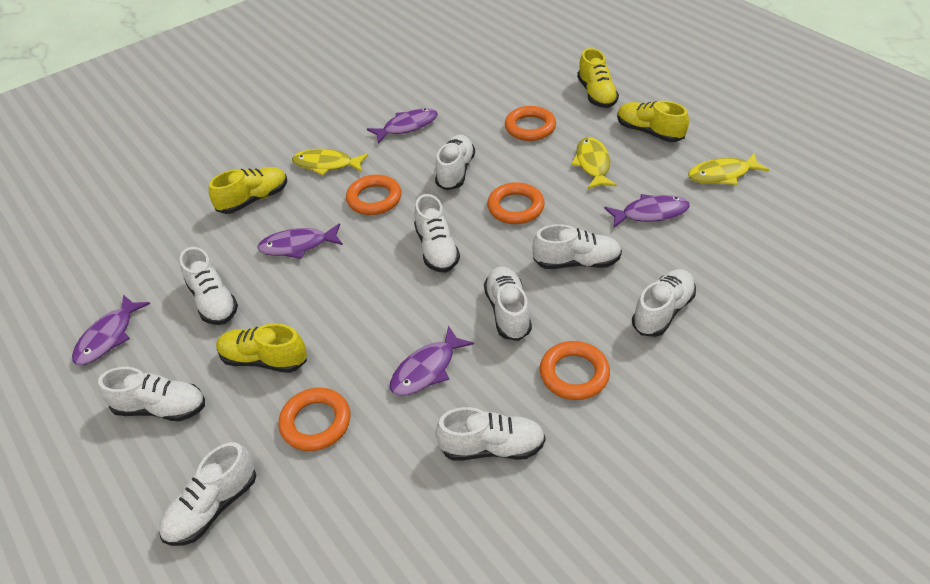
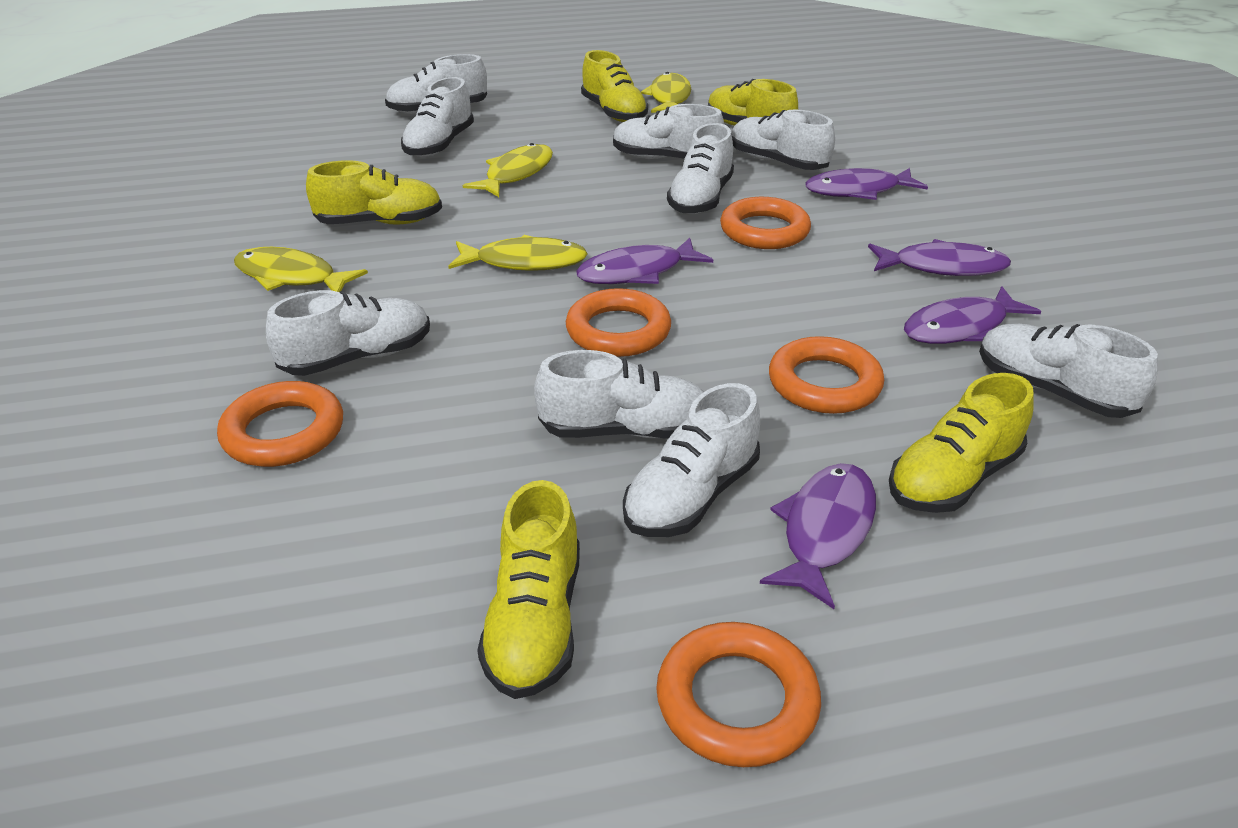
yellow fish: 3 -> 4
yellow shoe: 4 -> 5

